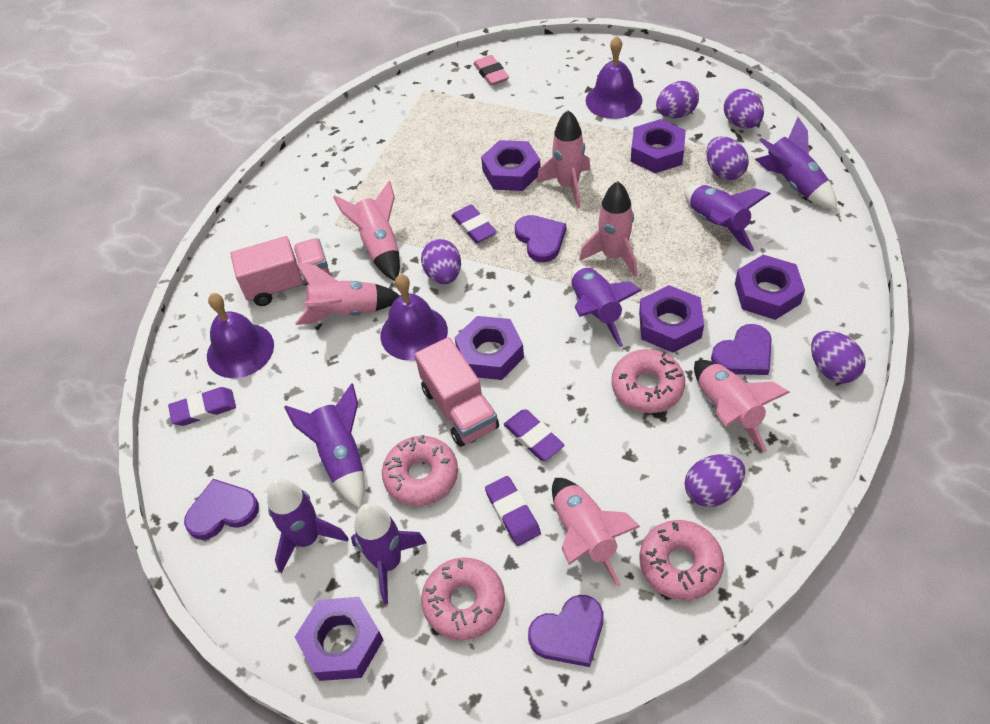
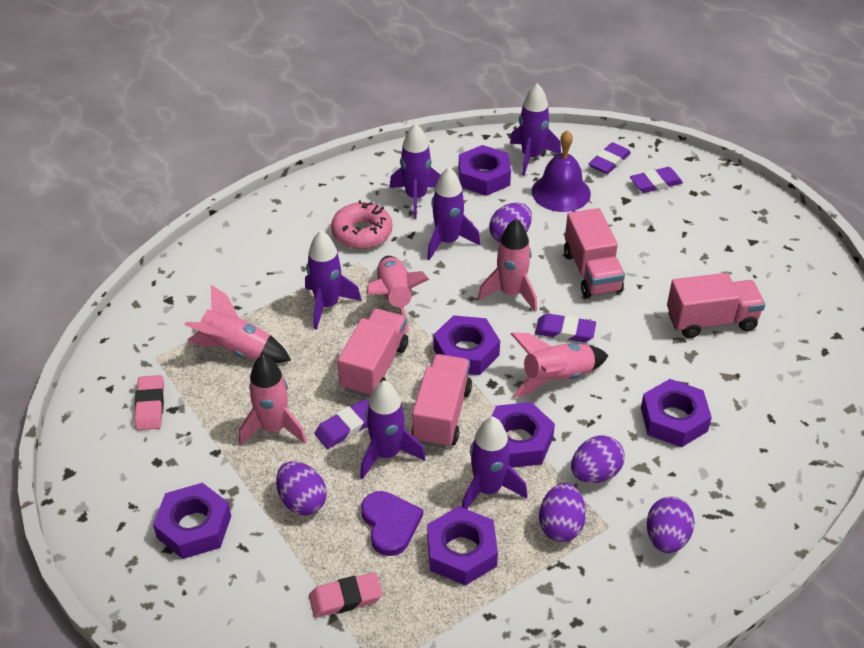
pink donut: 4 -> 1
pink eraser: 1 -> 2
pink rocket: 6 -> 5
pink truck: 2 -> 4
purple bell: 3 -> 1
purple egg: 6 -> 5
purple heart: 4 -> 1

